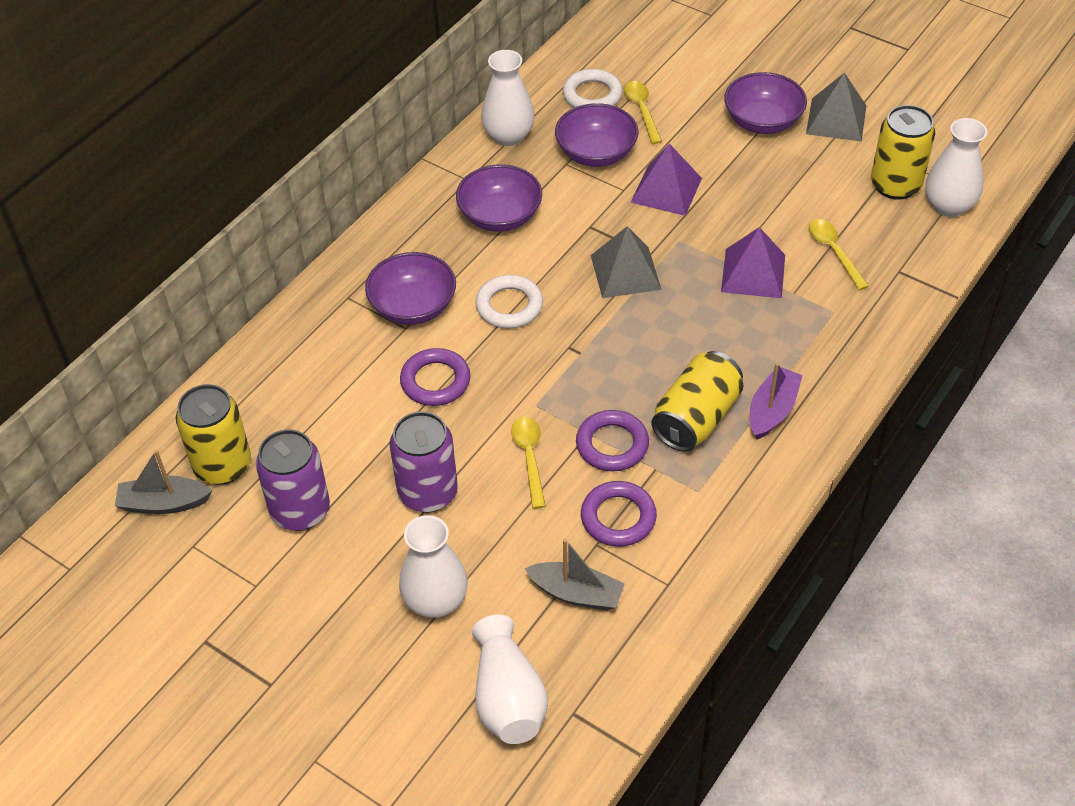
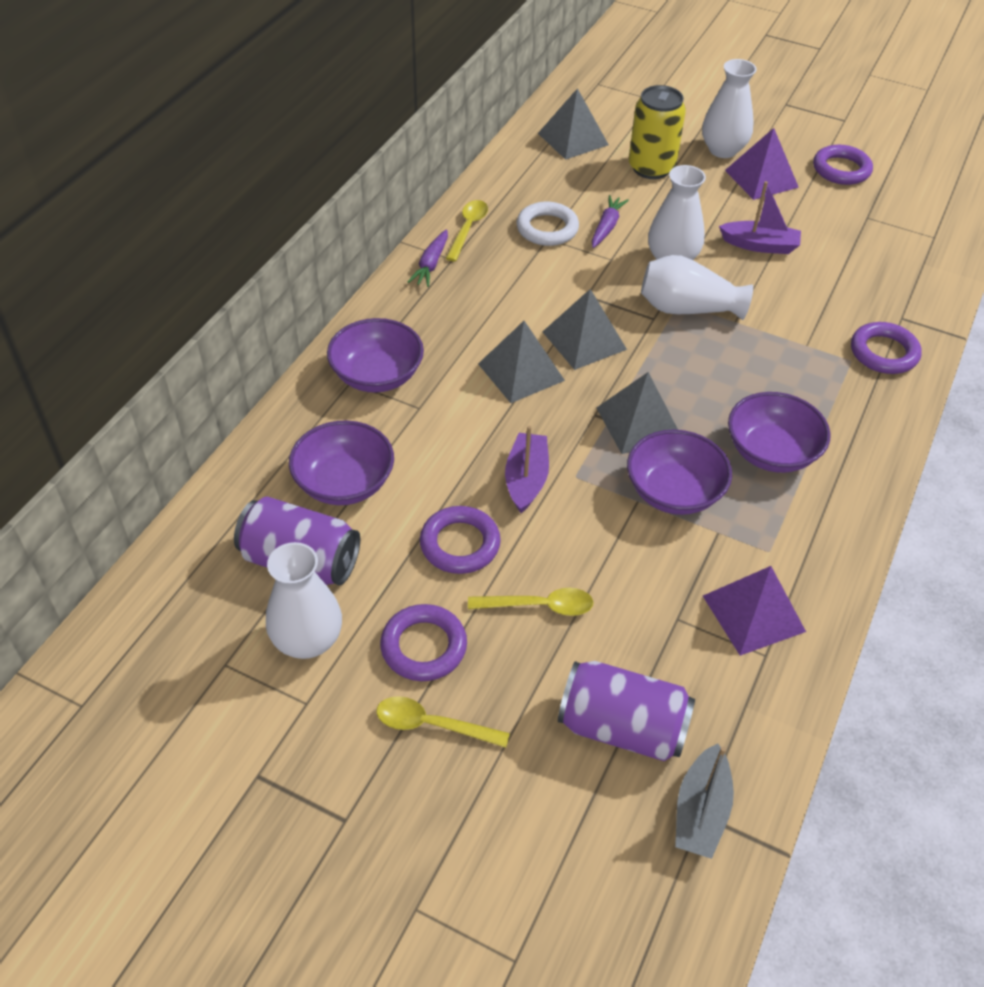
grey boat: 2 -> 1
grey pyramid: 2 -> 4
purple boat: 1 -> 2
purple carrot: 0 -> 2
purple ring: 3 -> 4
white ring: 2 -> 1
yellow can: 3 -> 1

